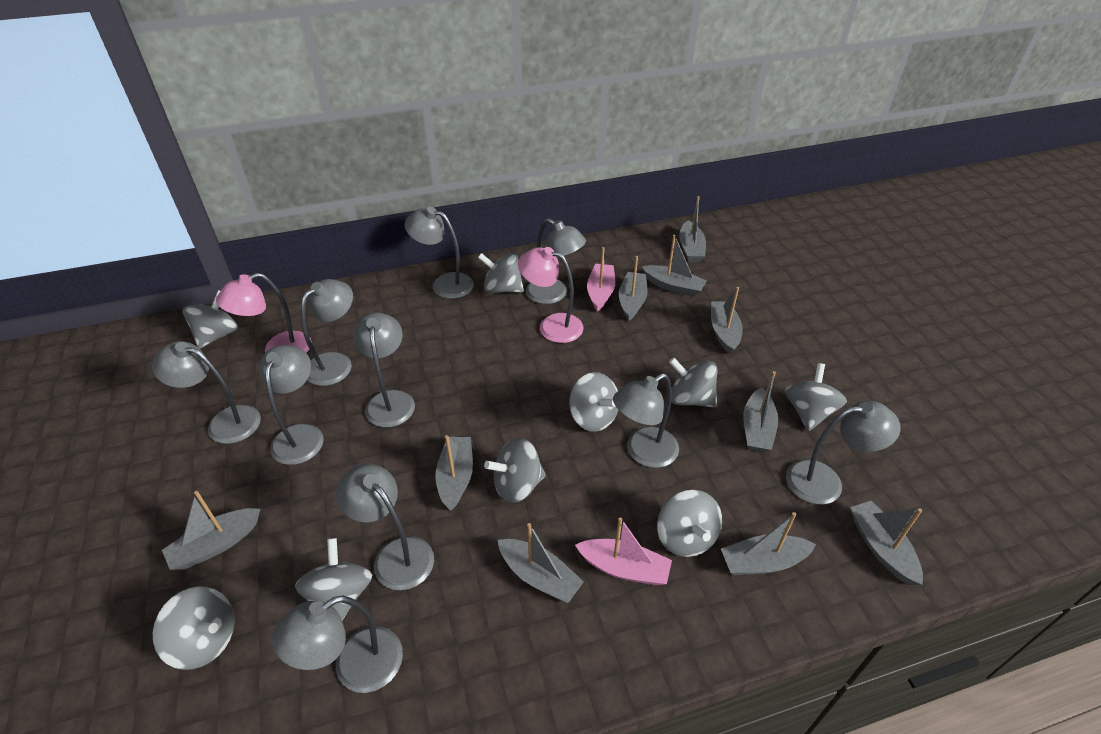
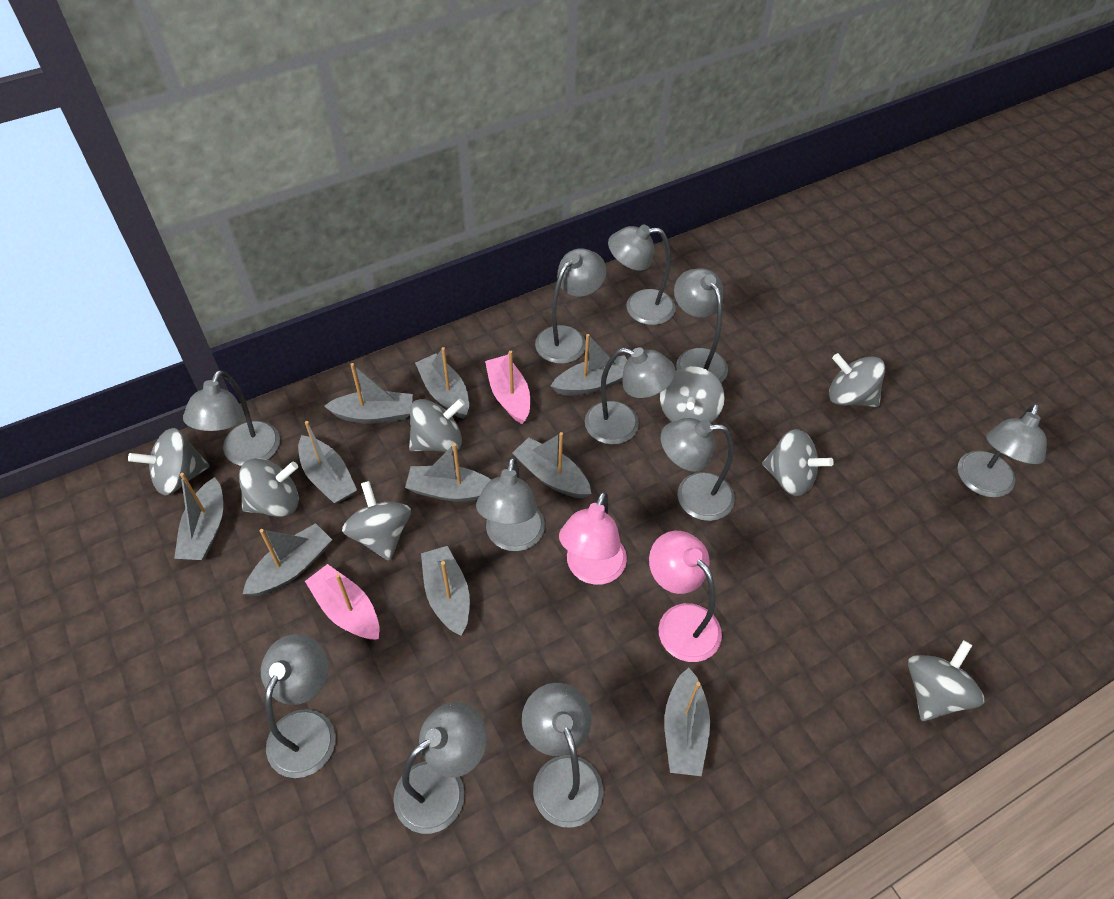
grey lamp: 10 -> 11
grey spinning top: 9 -> 8

